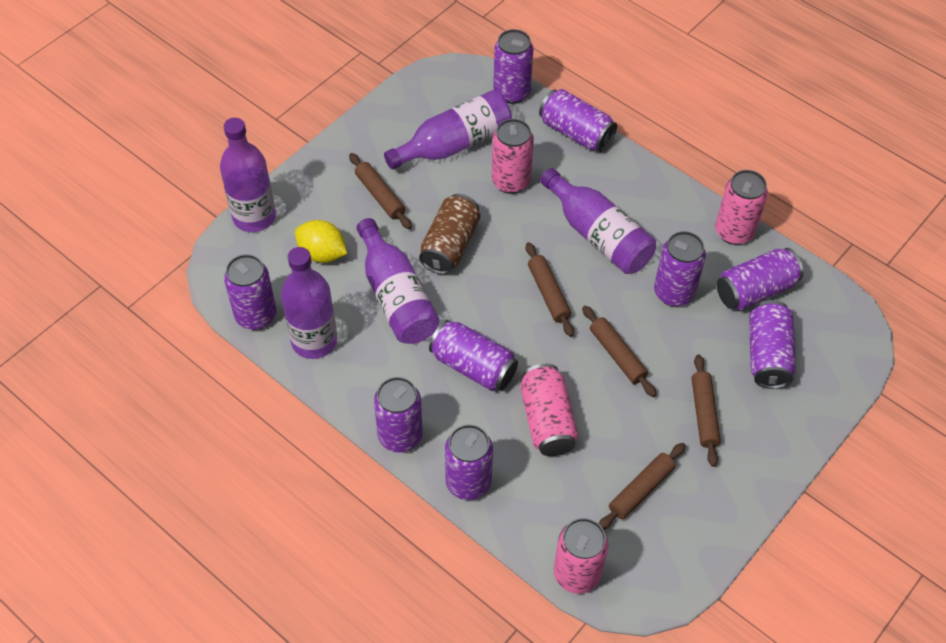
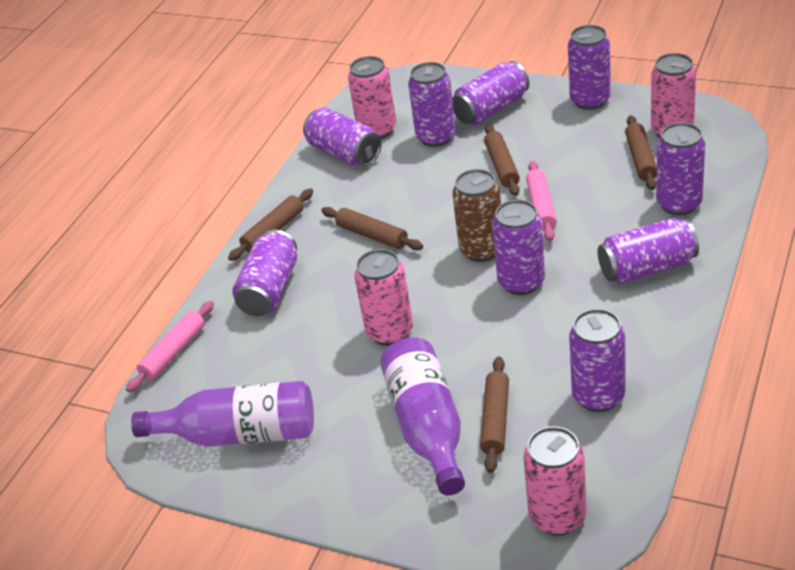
pink rolling pin: 0 -> 2
purple bottle: 5 -> 2
yellow lemon: 1 -> 0

